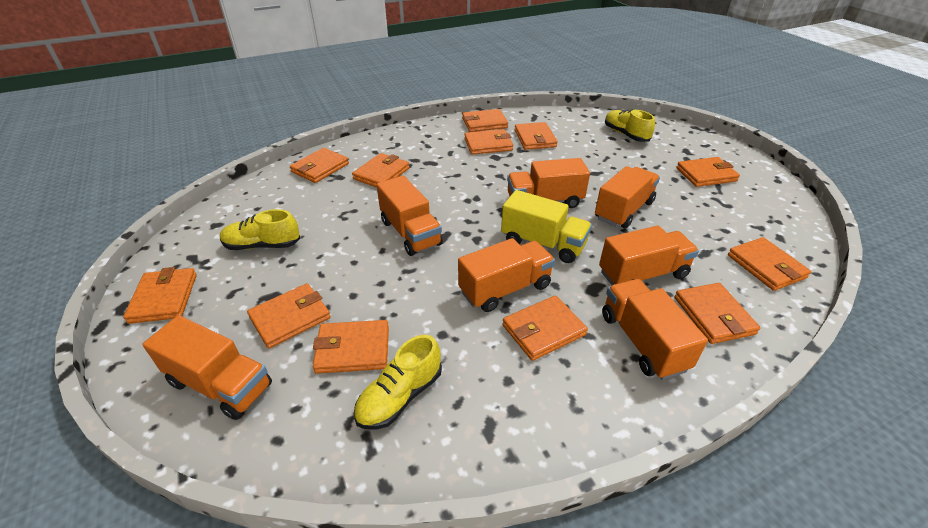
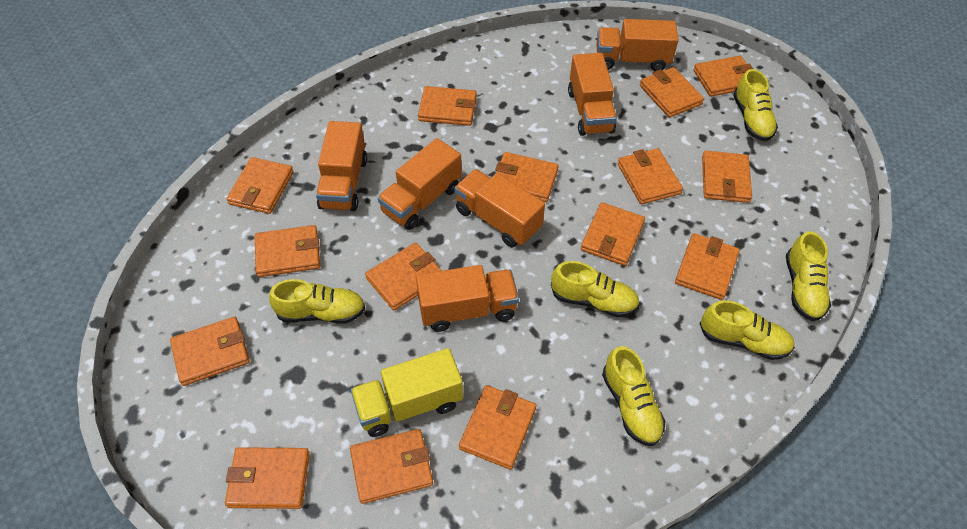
orange truck: 7 -> 6
orange wallet: 12 -> 15
yellow shoe: 3 -> 6

